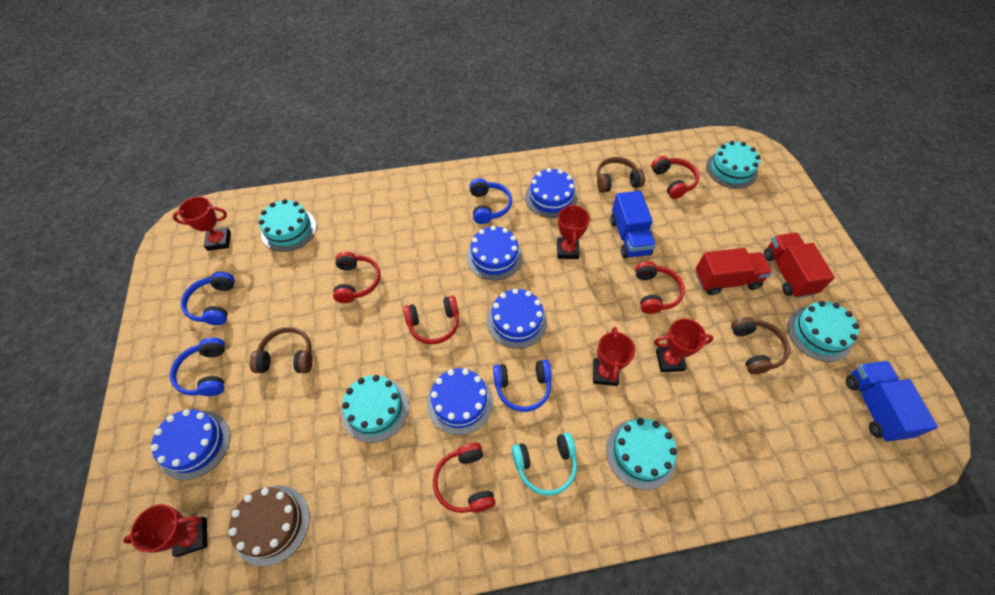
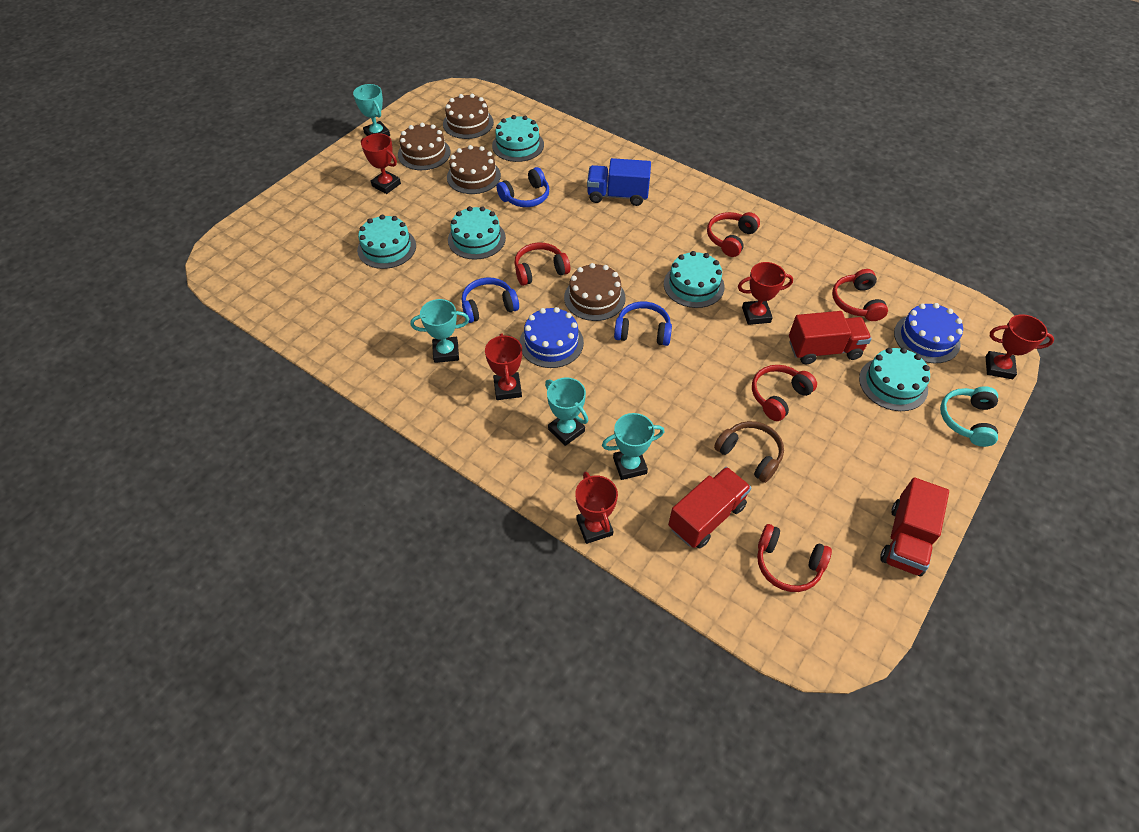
blue cake: 5 -> 2
blue headphones: 4 -> 3
blue truck: 2 -> 1
brown cake: 1 -> 4
brown headphones: 3 -> 1
red truck: 2 -> 3
turquoise trophy: 0 -> 4

